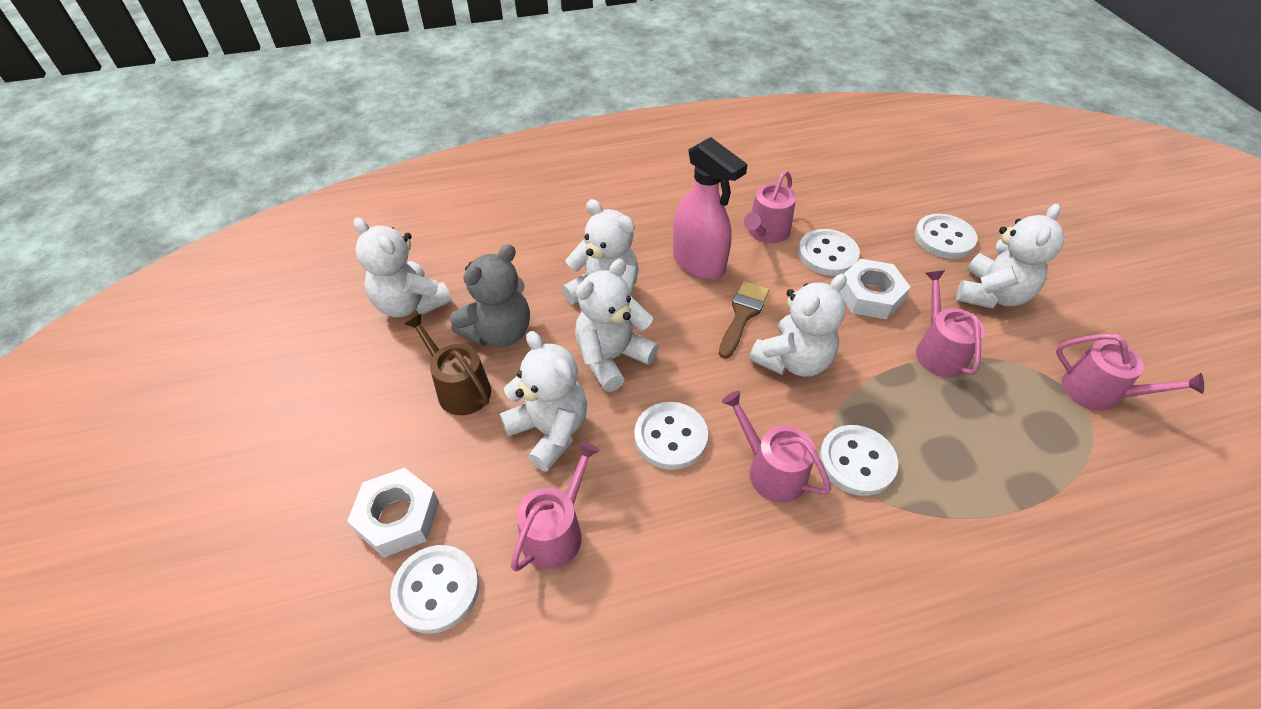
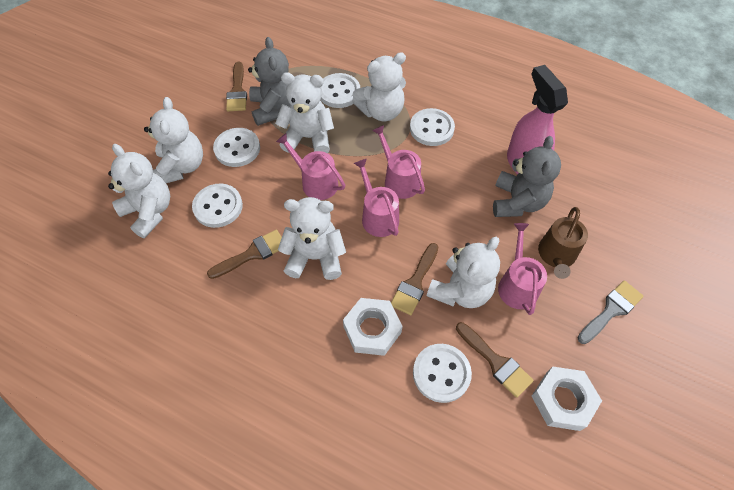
brown brush: 1 -> 4
grey brush: 0 -> 1
grey teddy bear: 1 -> 2
pink watering can: 5 -> 4

